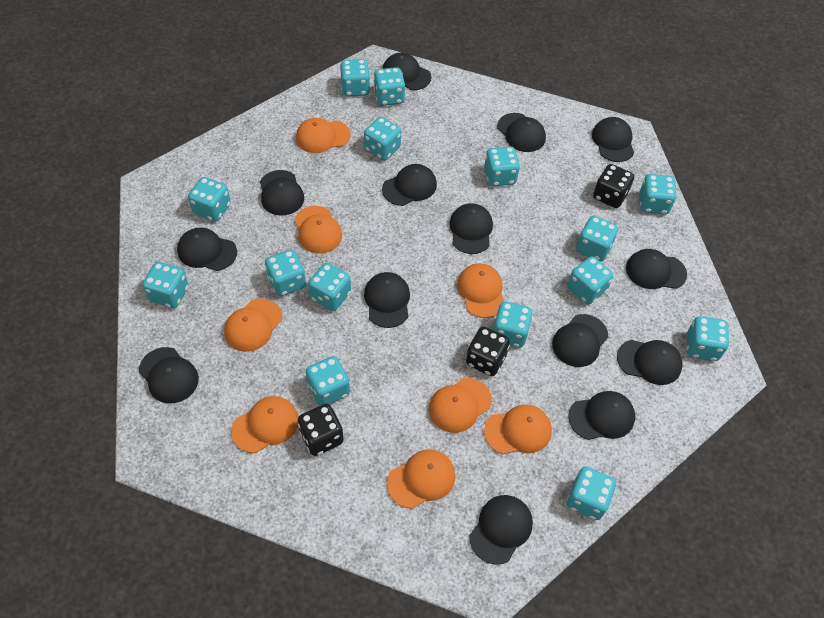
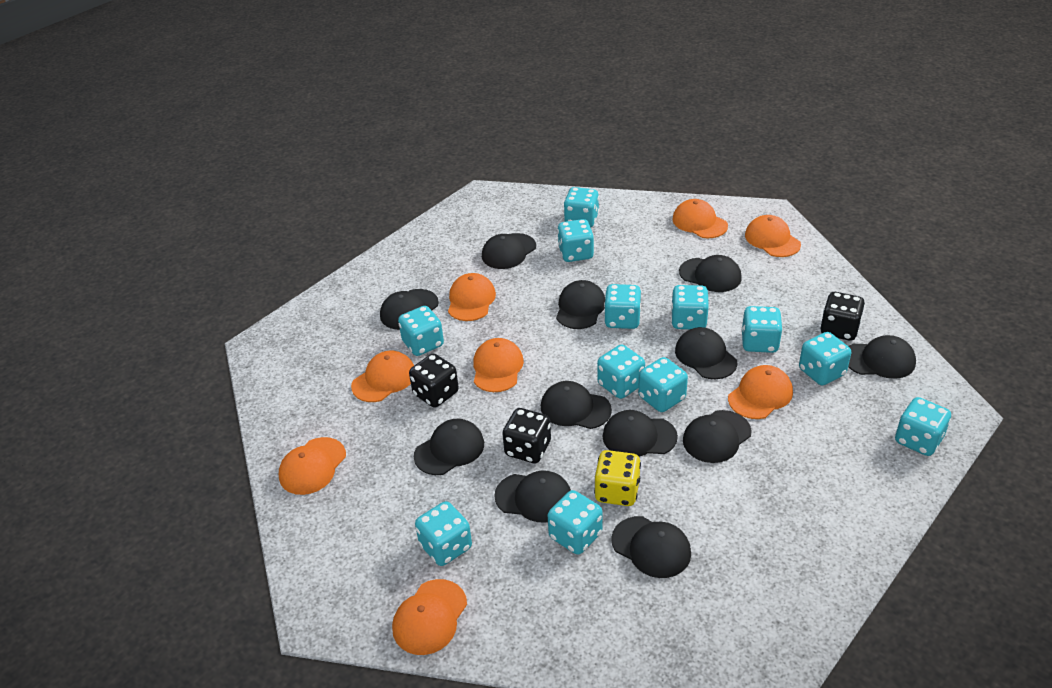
black cap: 14 -> 12
turquoise dice: 15 -> 12
yellow dice: 0 -> 1

